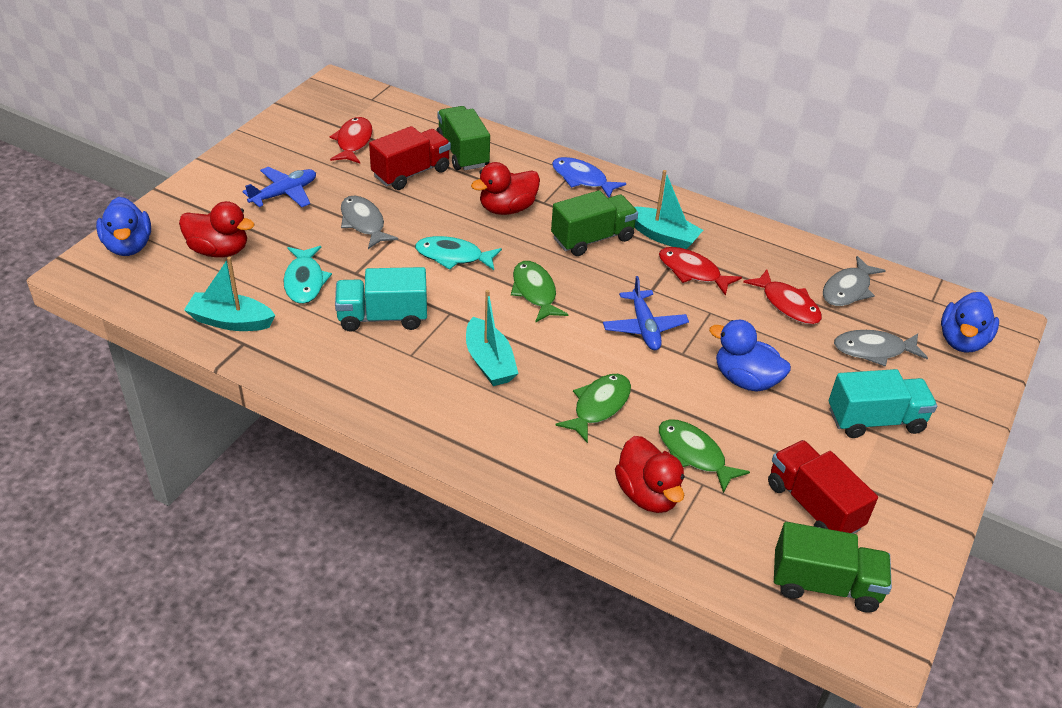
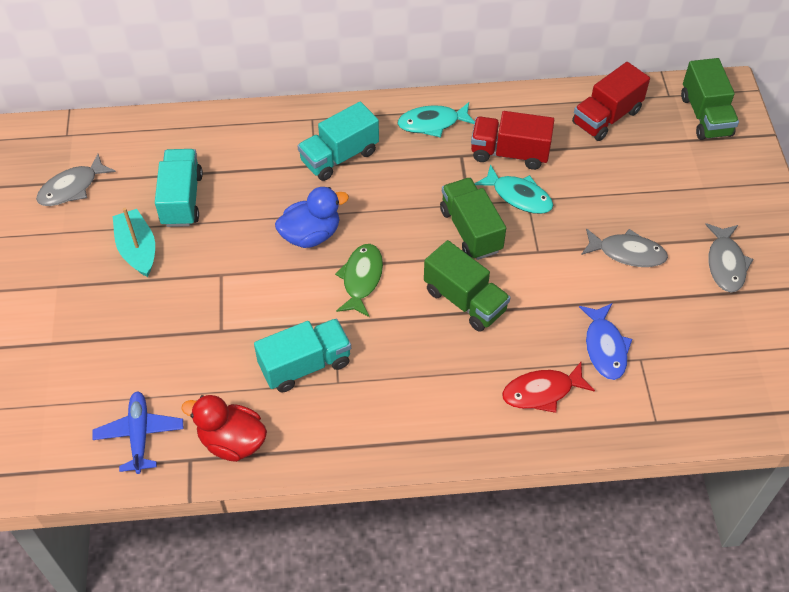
blue duck: 3 -> 1
blue plane: 2 -> 1
green fish: 3 -> 1
red duck: 3 -> 1
red fish: 3 -> 1
turquoise boat: 3 -> 1
turquoise truck: 2 -> 3

